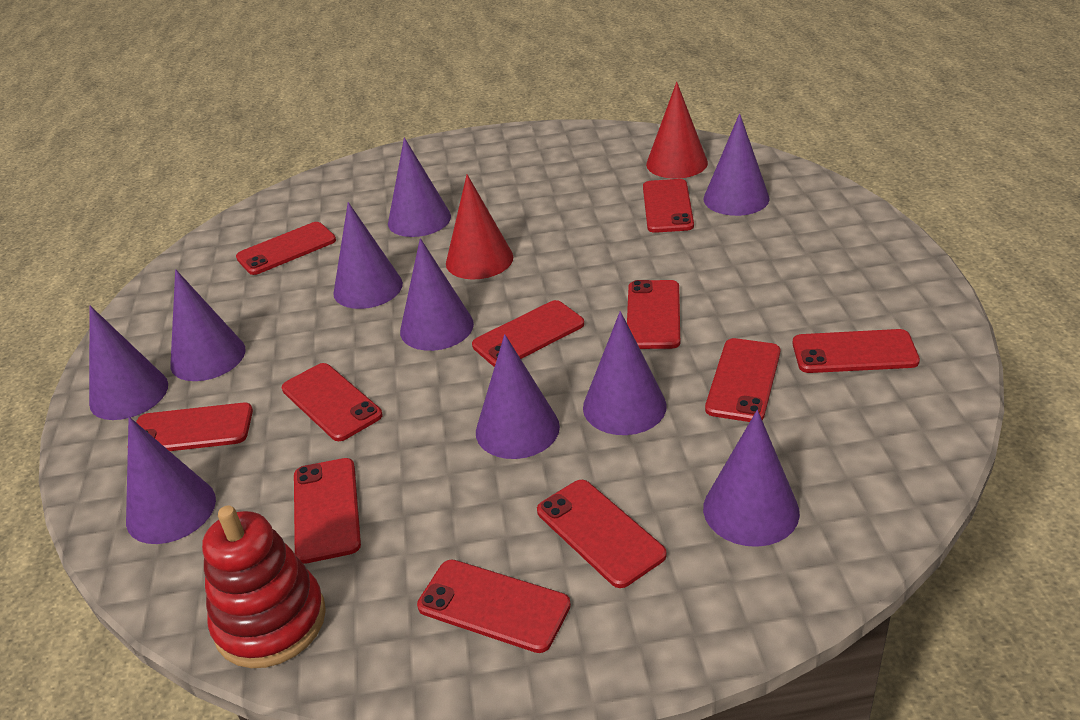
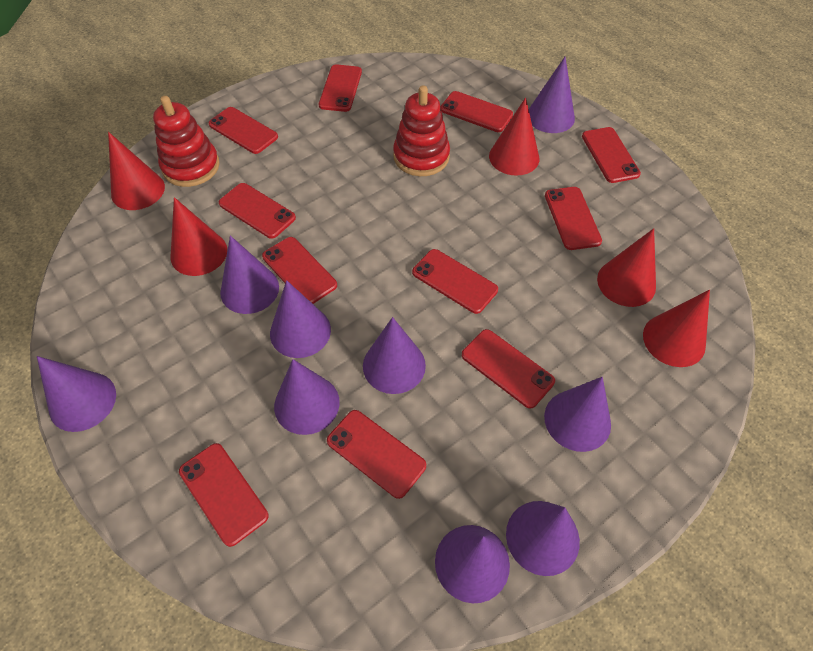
purple cone: 10 -> 9
red cone: 2 -> 5
red stacking toy: 1 -> 2

